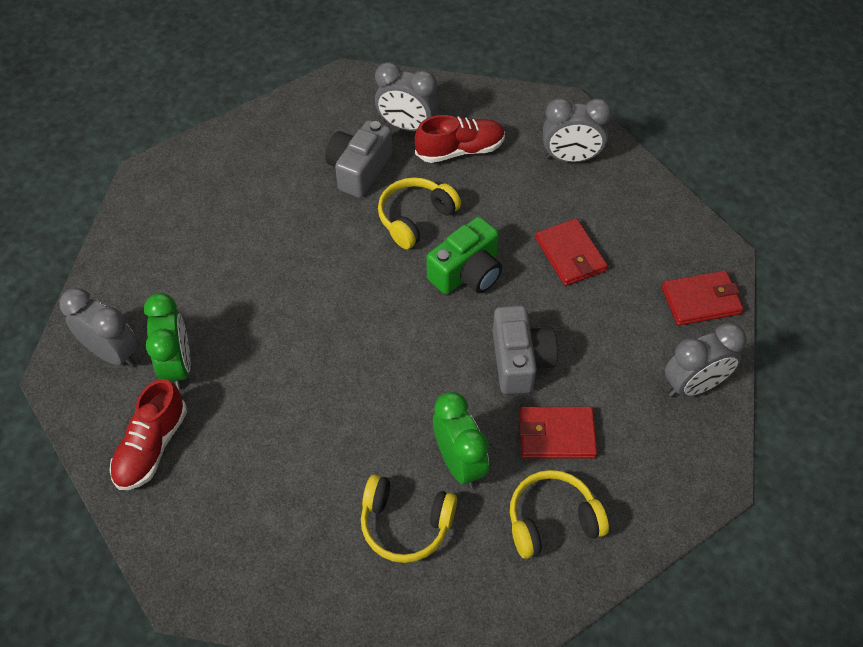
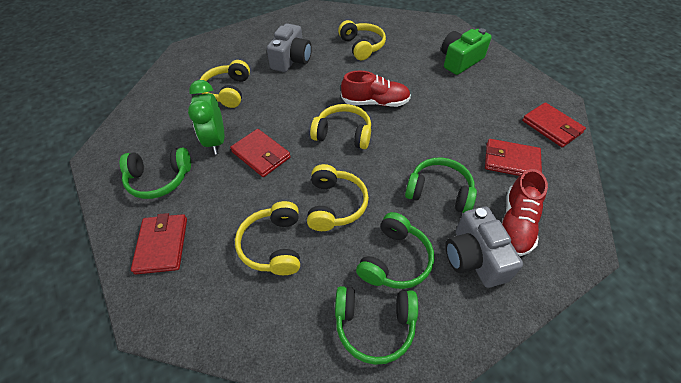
green clock: 2 -> 1
green headphones: 0 -> 4
grey clock: 4 -> 0
red wallet: 3 -> 4
yellow headphones: 3 -> 5

